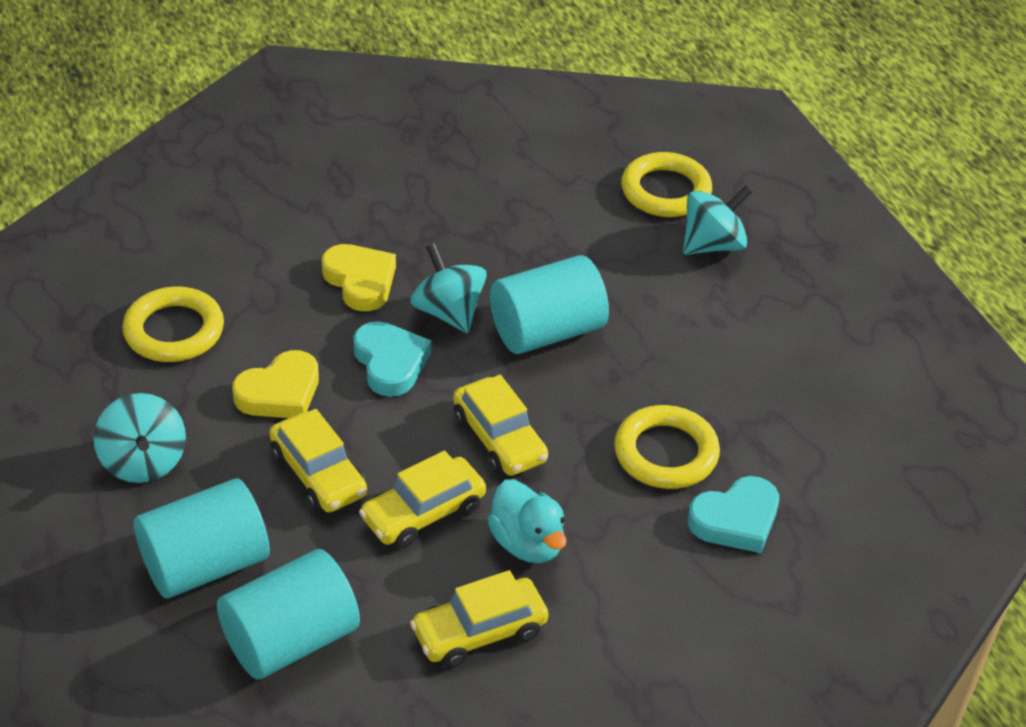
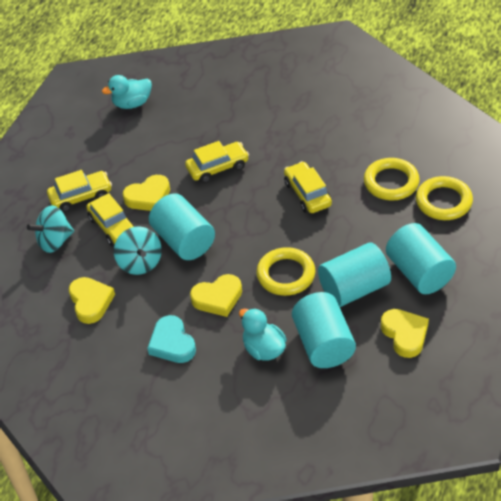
turquoise cylinder: 3 -> 4
turquoise duck: 1 -> 2
turquoise heart: 2 -> 1
turquoise spinning top: 3 -> 2
yellow heart: 2 -> 4

